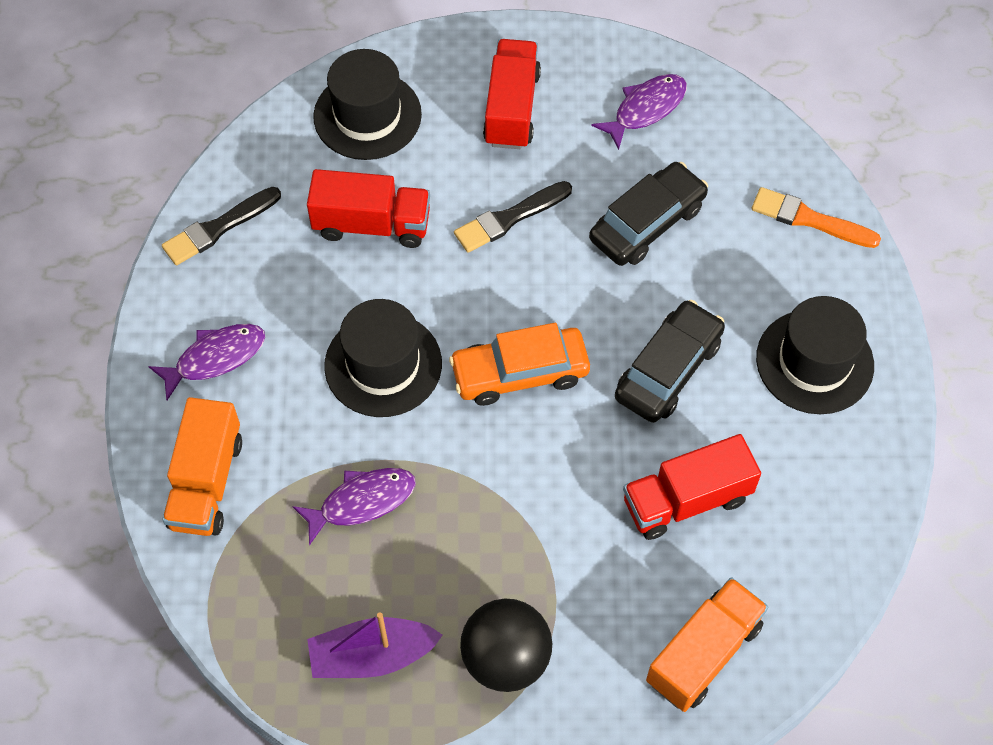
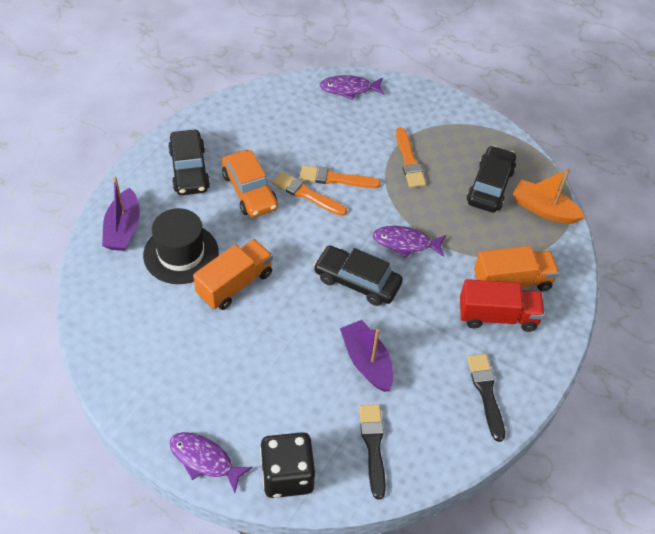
black ball: 1 -> 0
black car: 2 -> 3
black dice: 0 -> 1
black hat: 3 -> 1
orange boat: 0 -> 1
orange brush: 1 -> 3
purple boat: 1 -> 2
red truck: 3 -> 1

